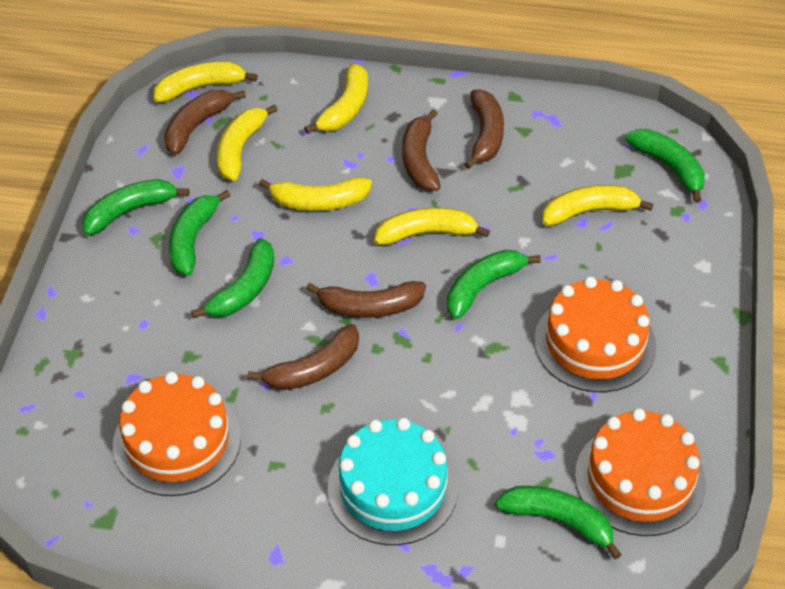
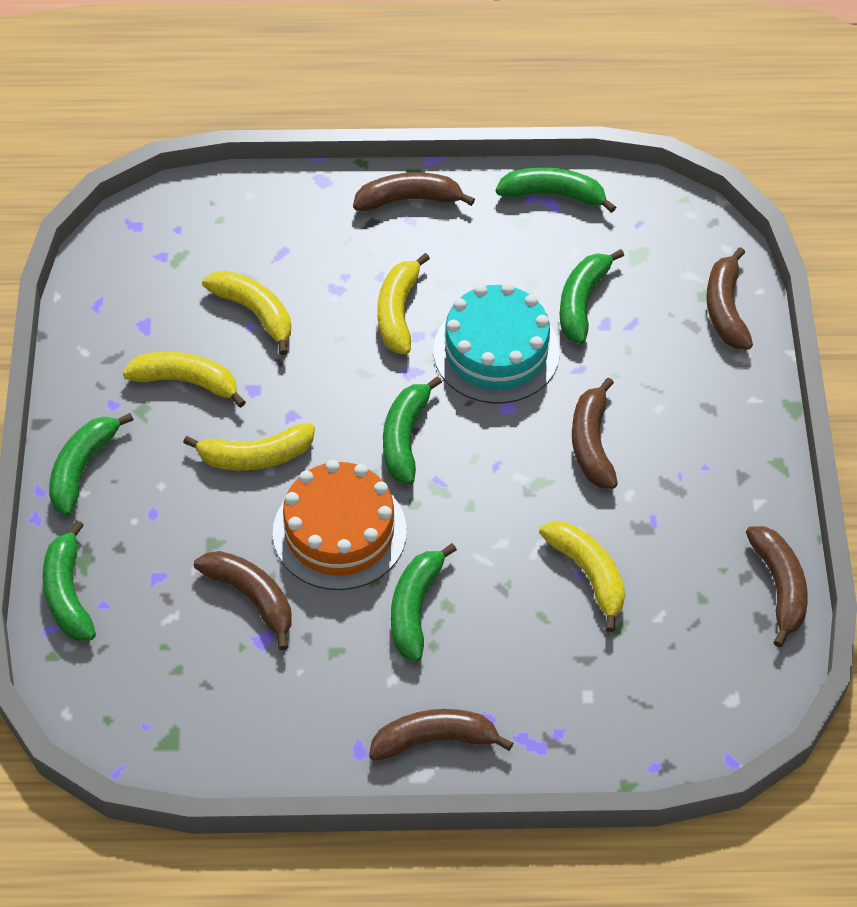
brown banana: 5 -> 6
orange cake: 3 -> 1
yellow banana: 6 -> 5

